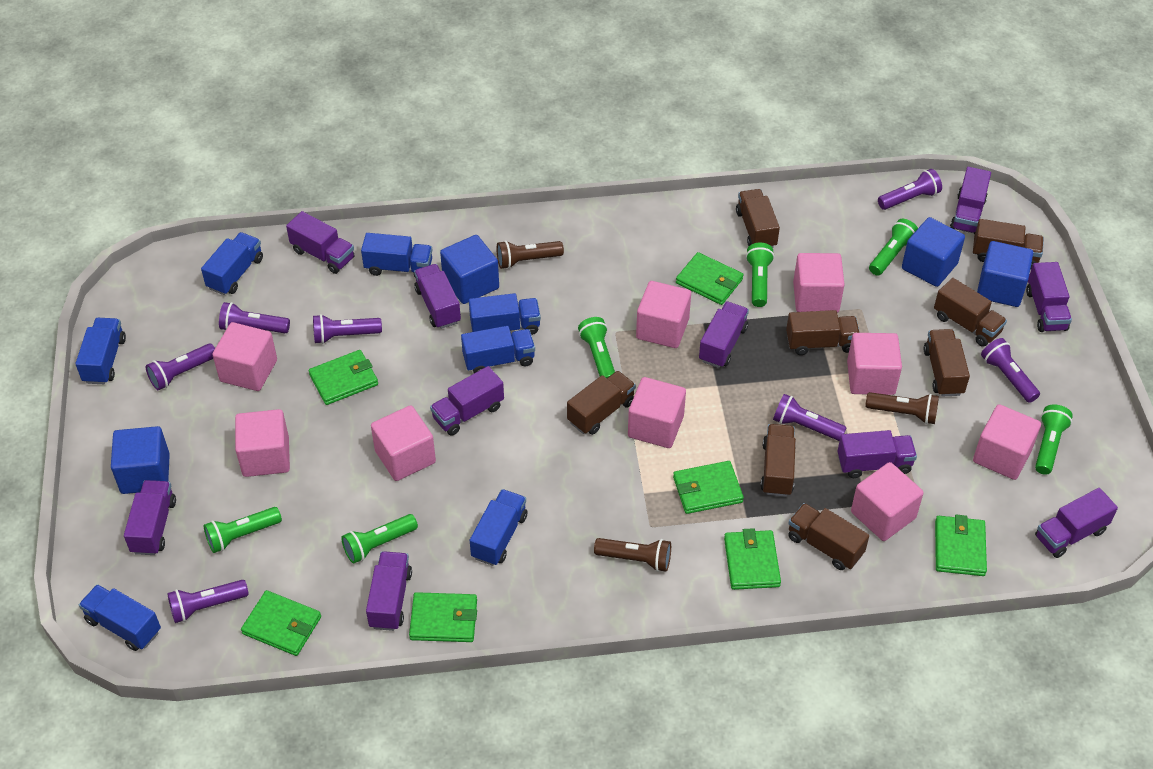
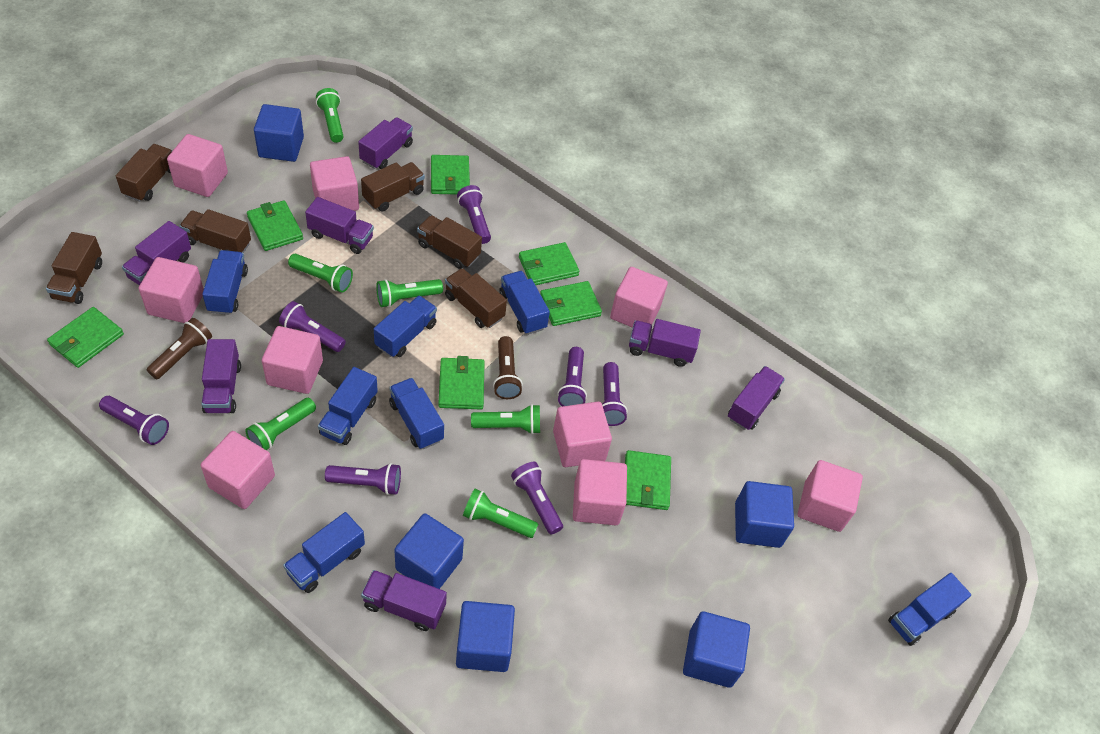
blue cube: 4 -> 5
brown flashlight: 3 -> 2
brown truck: 8 -> 6
purple truck: 10 -> 7

